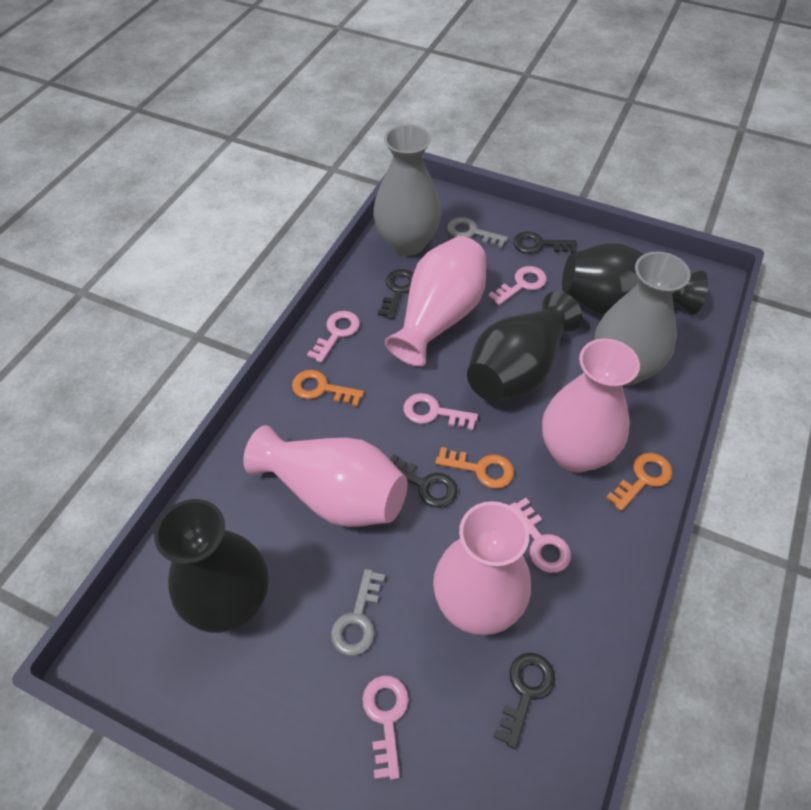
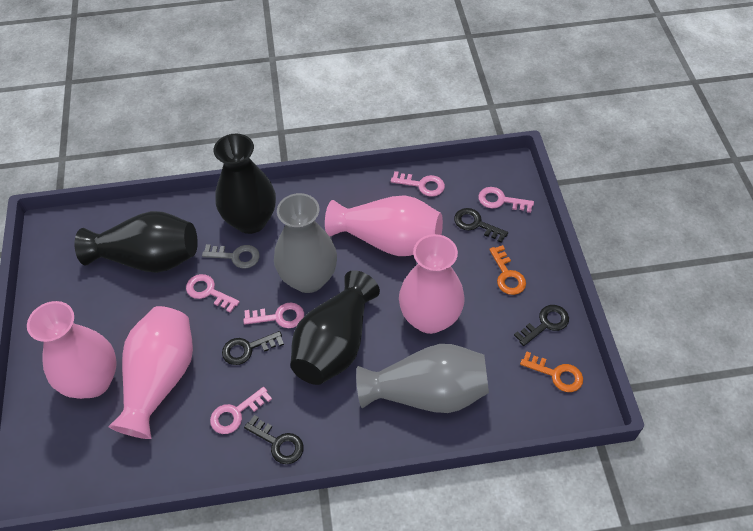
grey key: 2 -> 1
orange key: 3 -> 2

